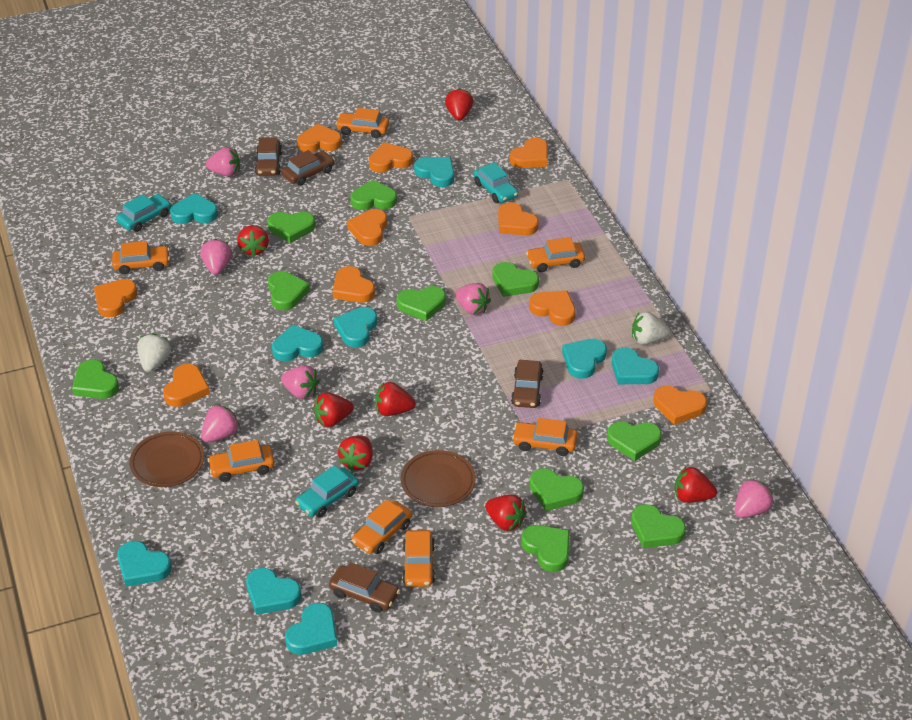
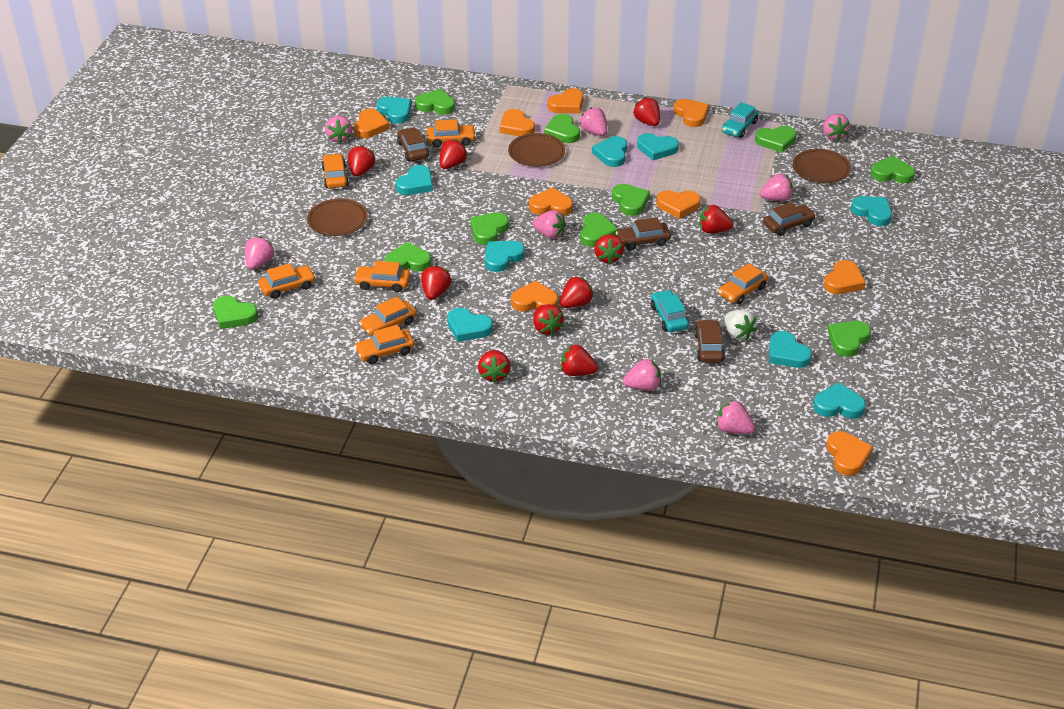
brown plate: 2 -> 3
orange heart: 10 -> 9
pink strawberry: 6 -> 8
red strawberry: 7 -> 10
turquoise car: 3 -> 2
white strawberry: 2 -> 1

